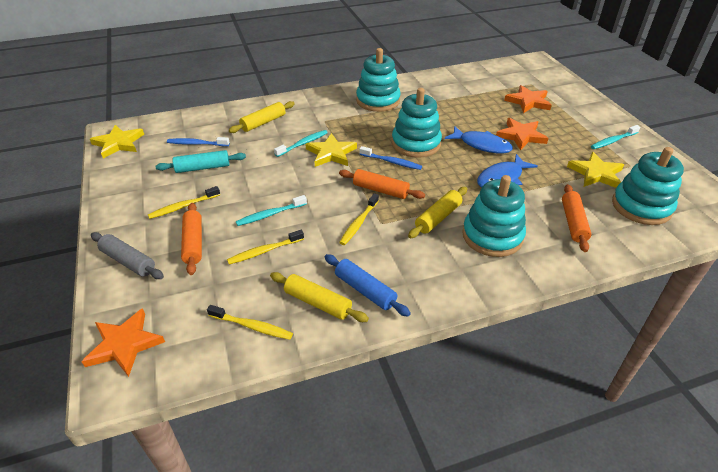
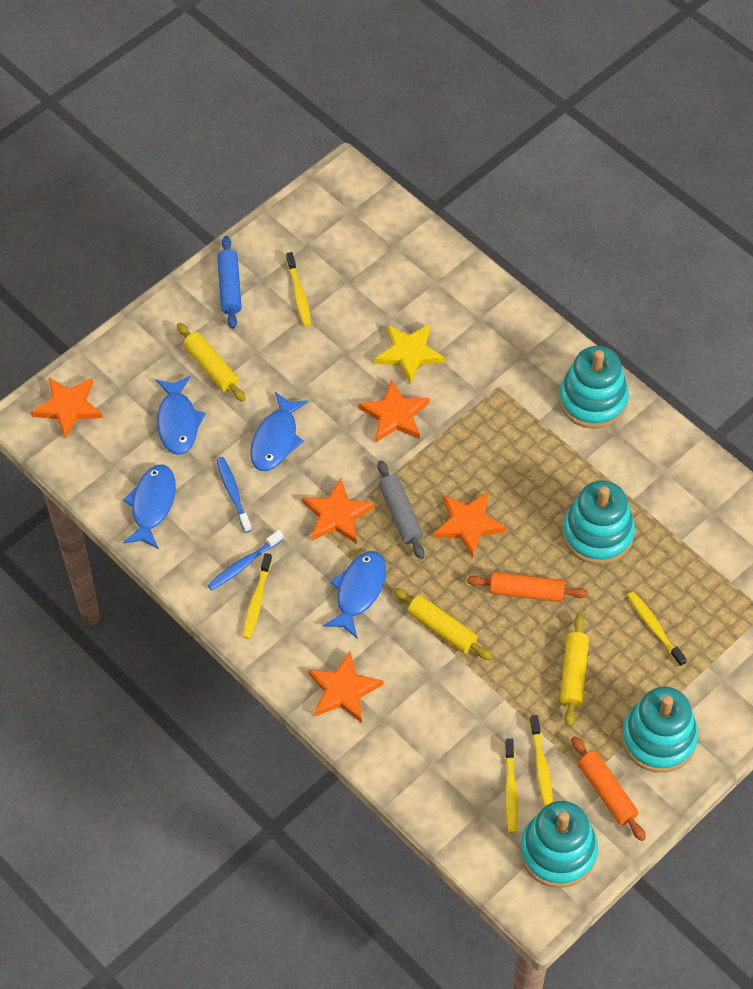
blue fish: 2 -> 4
orange rolling pin: 3 -> 2
orange star: 3 -> 5
turquoise rolling pin: 1 -> 0
turquoise toothbrush: 3 -> 0
yellow star: 3 -> 1
yellow toothbrush: 4 -> 5

